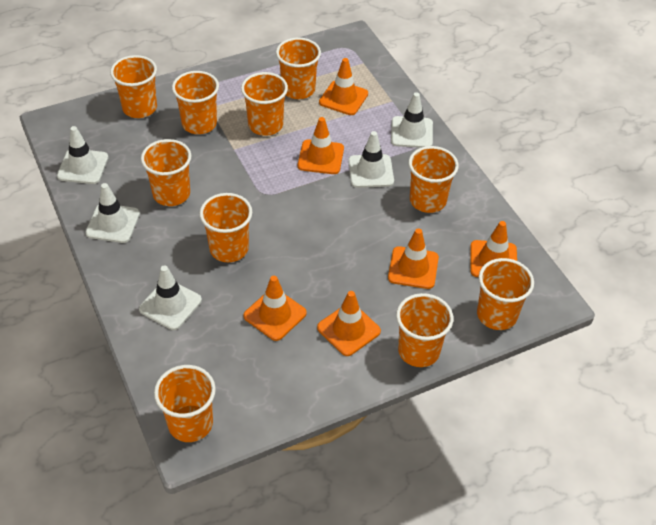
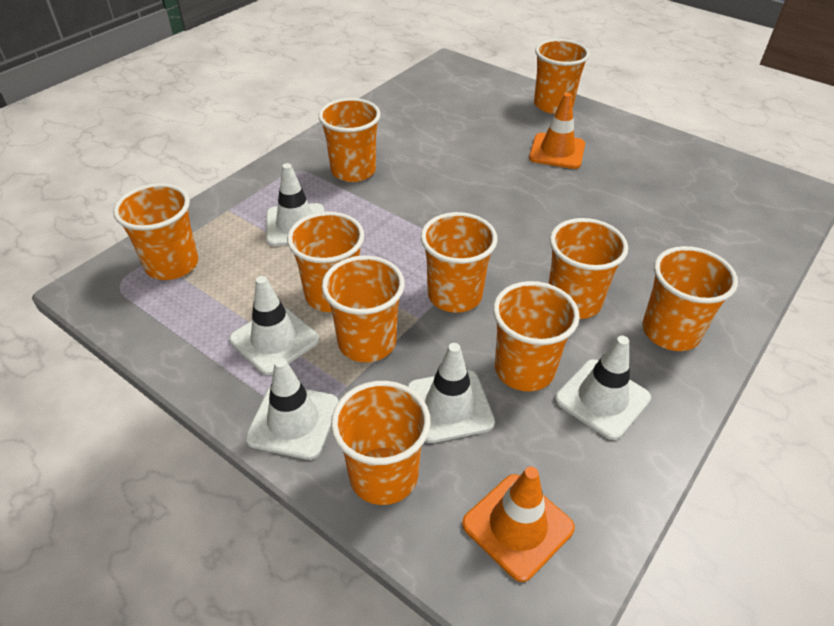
orange traffic cone: 6 -> 2

